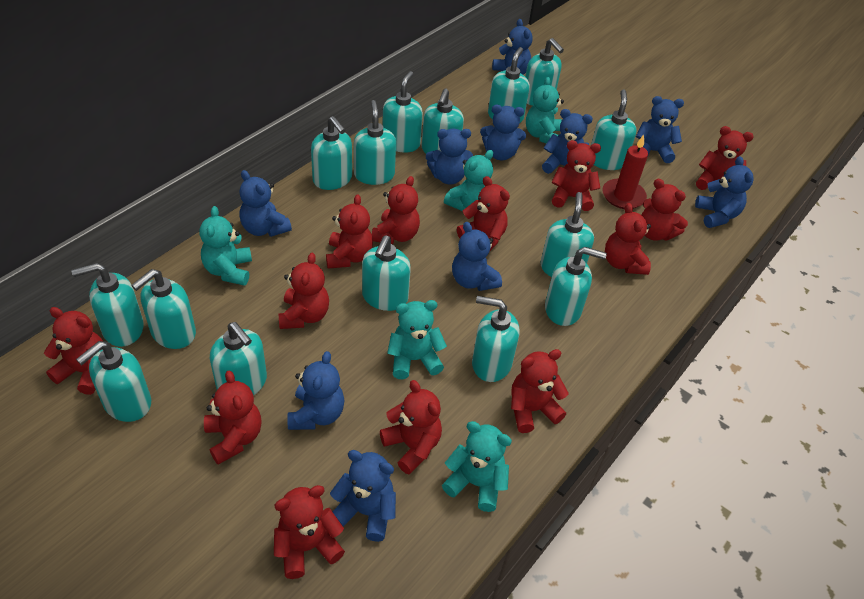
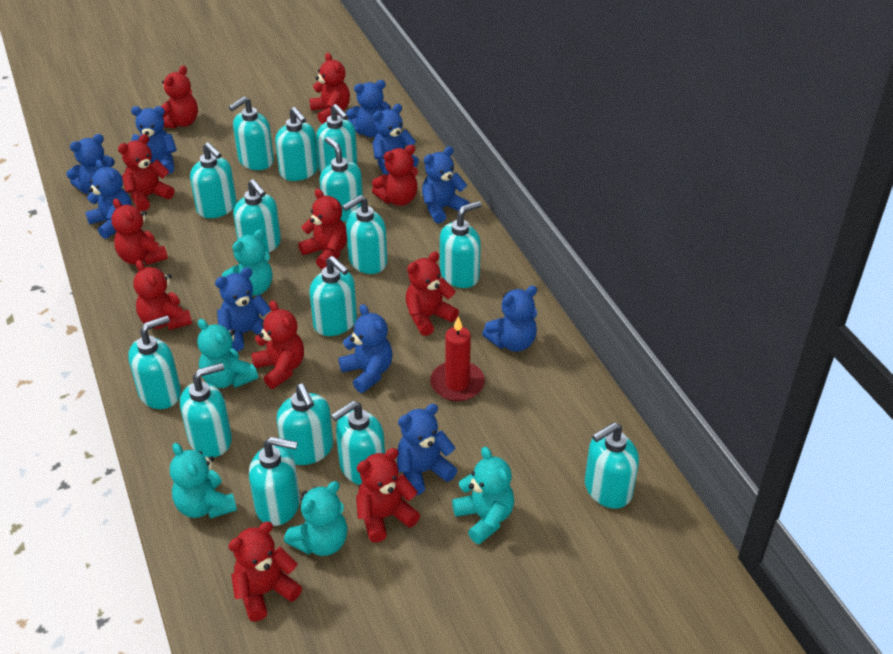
red teddy bear: 13 -> 11

